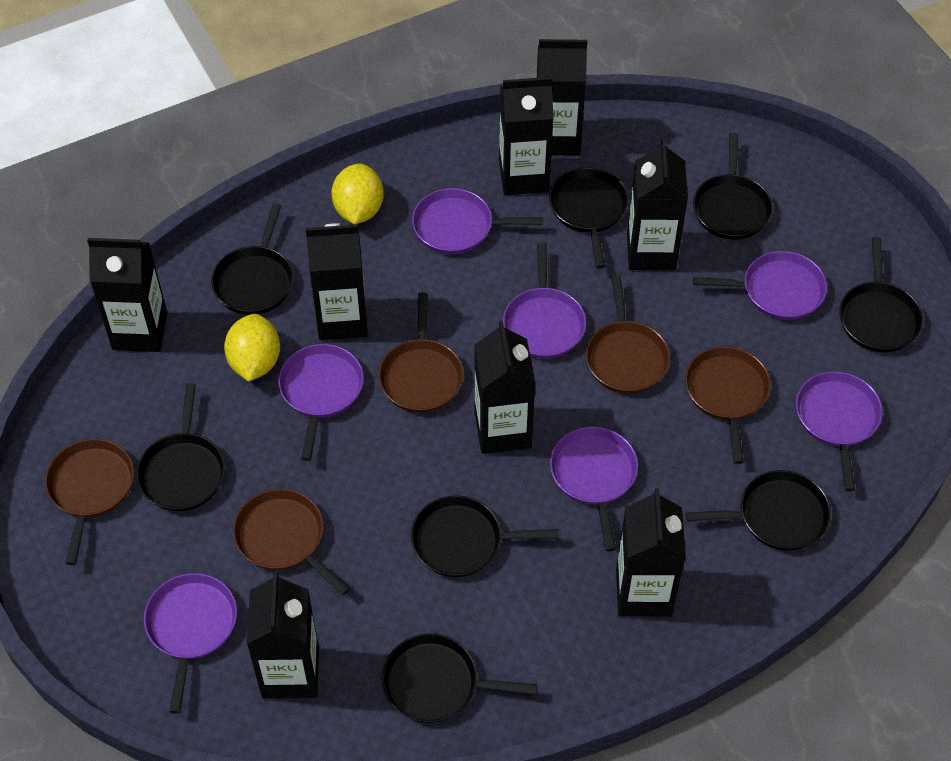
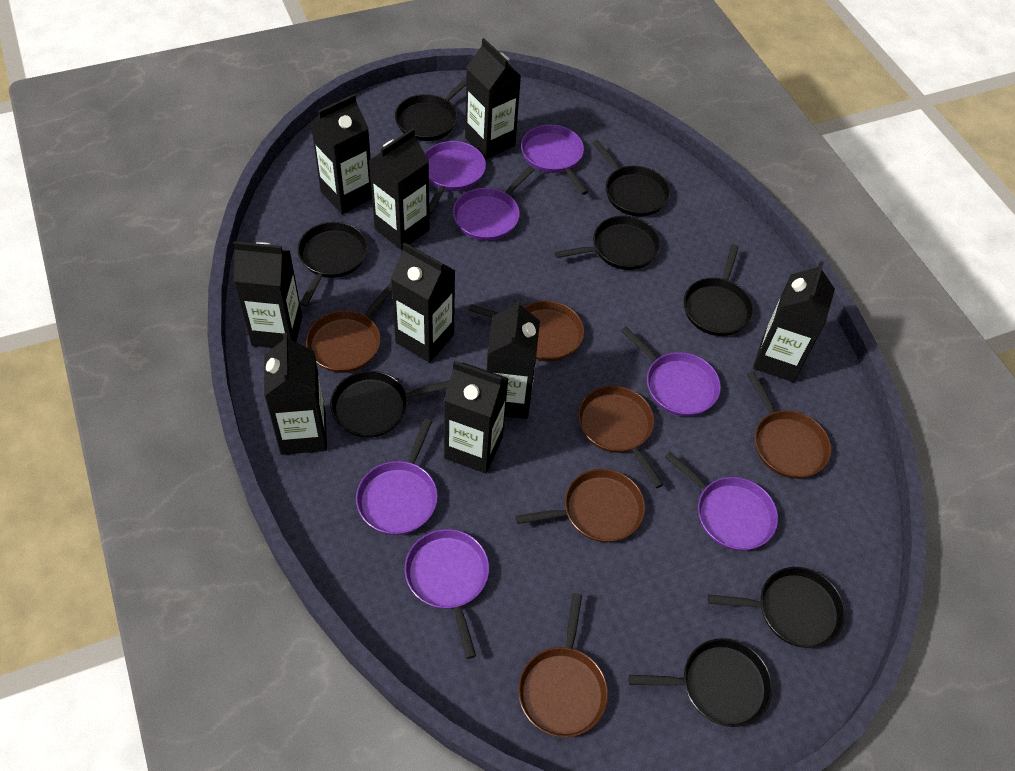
black carton: 8 -> 9
brown pan: 5 -> 6
yellow lemon: 2 -> 0

